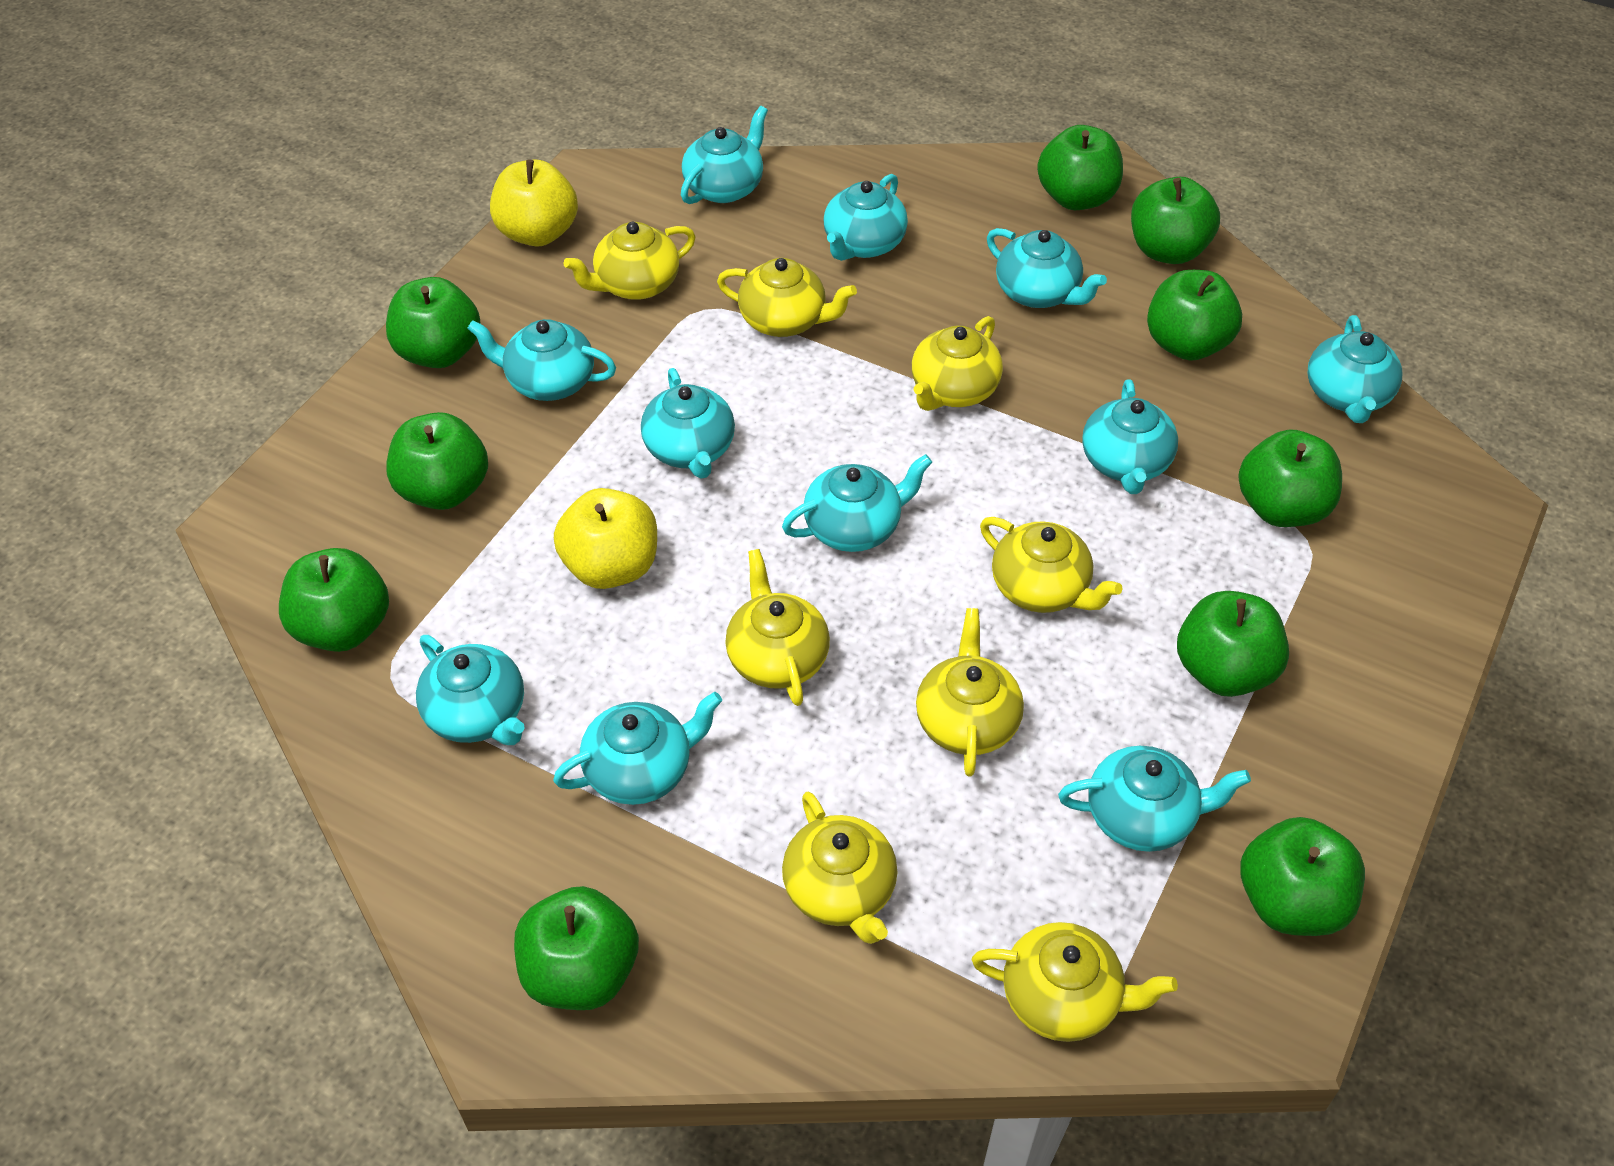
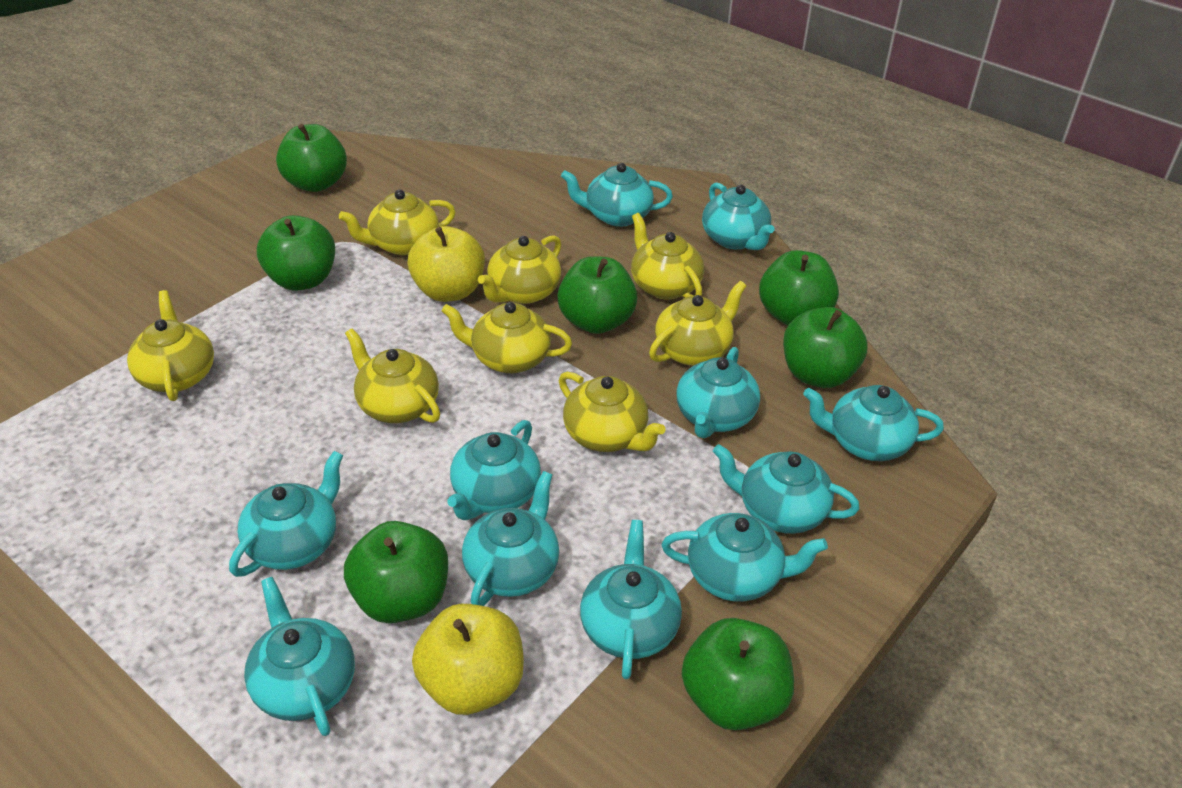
green apple: 10 -> 7

